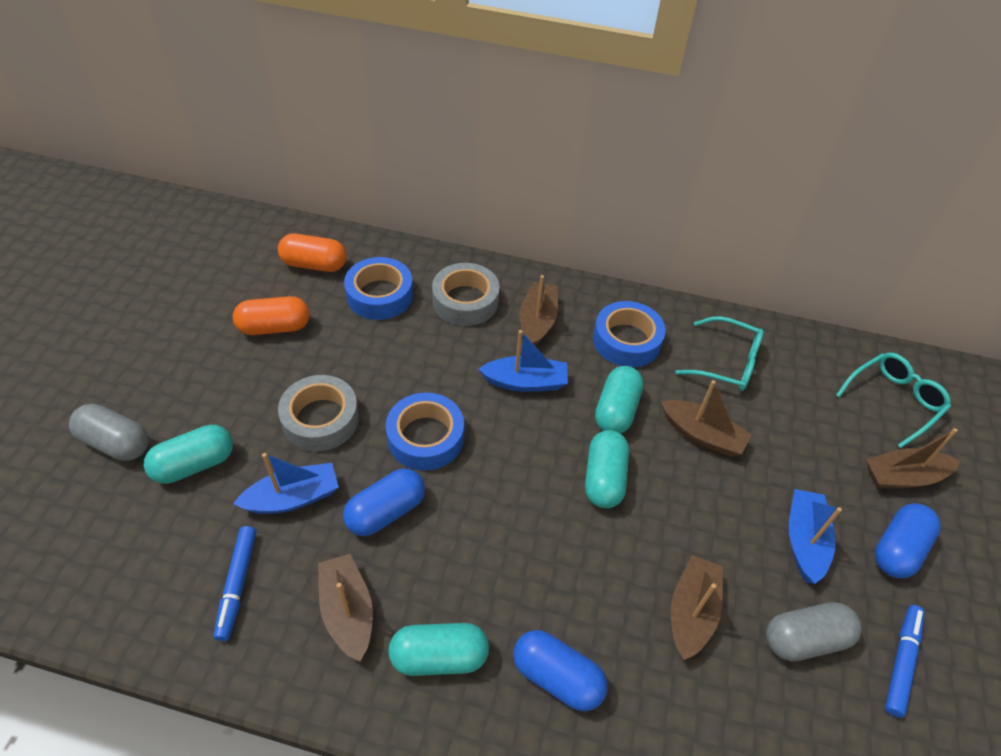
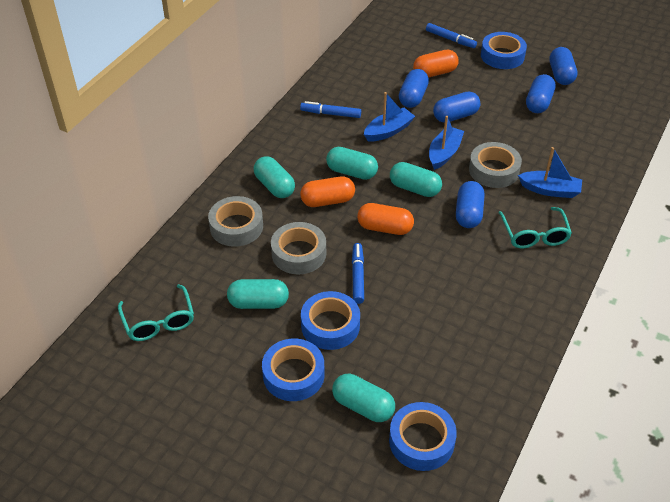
blue capsule: 3 -> 5
blue marker: 2 -> 3
blue tape: 3 -> 4
brown boat: 5 -> 0
grey capsule: 2 -> 0
grey tape: 2 -> 3
orange capsule: 2 -> 3
turquoise capsule: 4 -> 5

